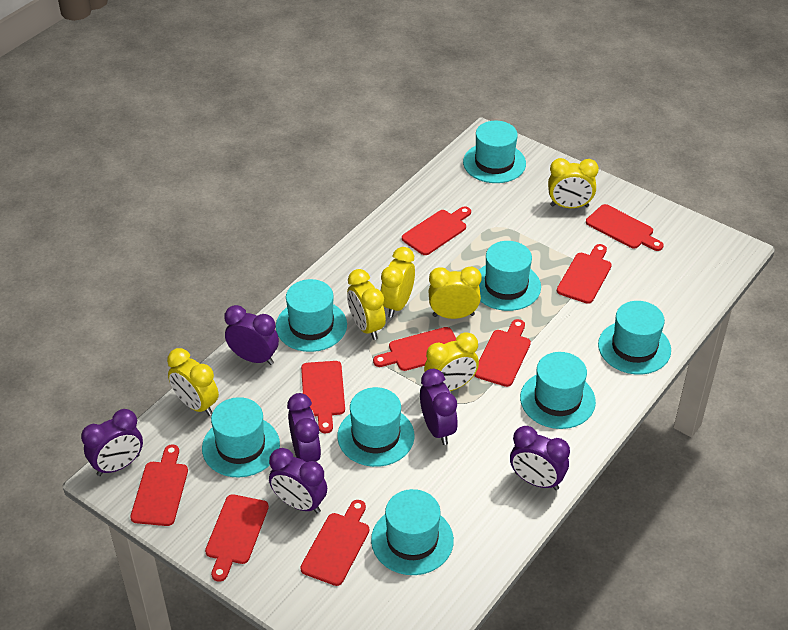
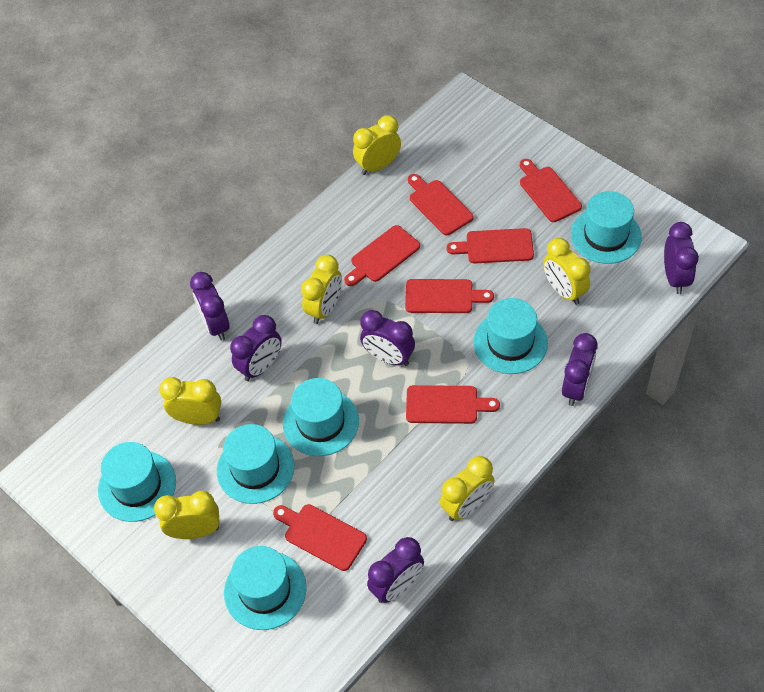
red cutting board: 9 -> 7
turquoise hat: 8 -> 6

